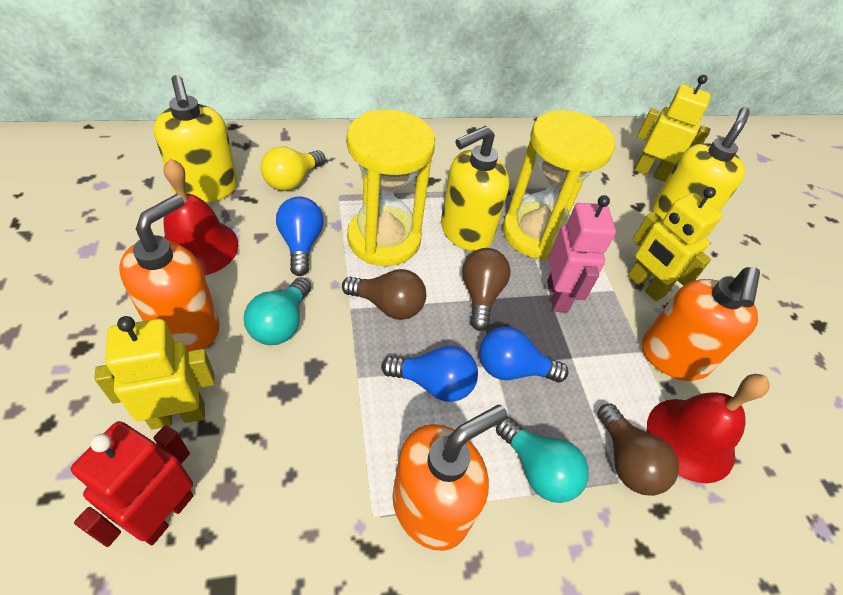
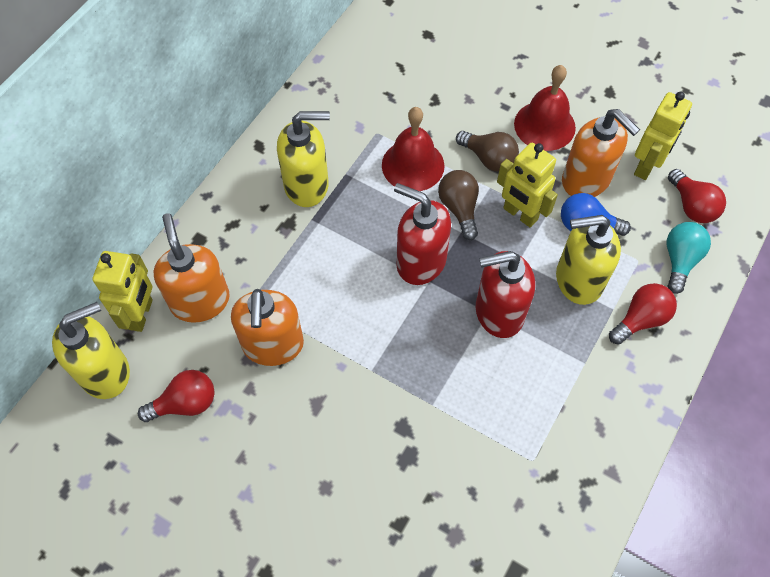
blue light bulb: 3 -> 1
brown light bulb: 3 -> 2
pink robot: 1 -> 0
red light bulb: 0 -> 3
red robot: 1 -> 0
red soap dispenser: 0 -> 2
turquoise light bulb: 2 -> 1
yellow hourglass: 2 -> 0
yellow light bulb: 1 -> 0

